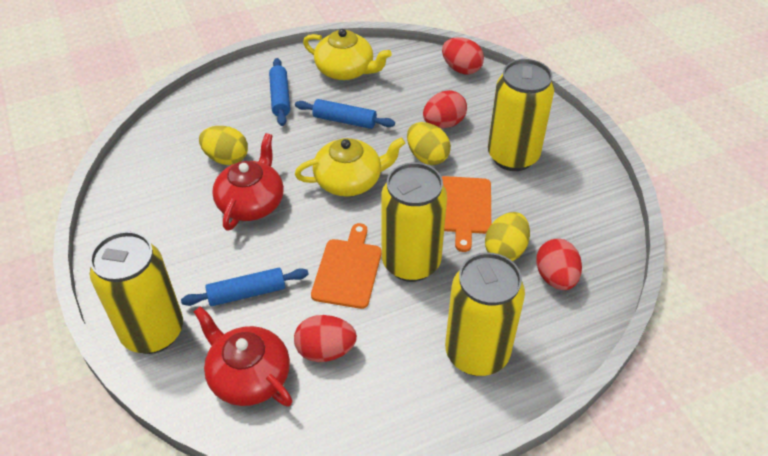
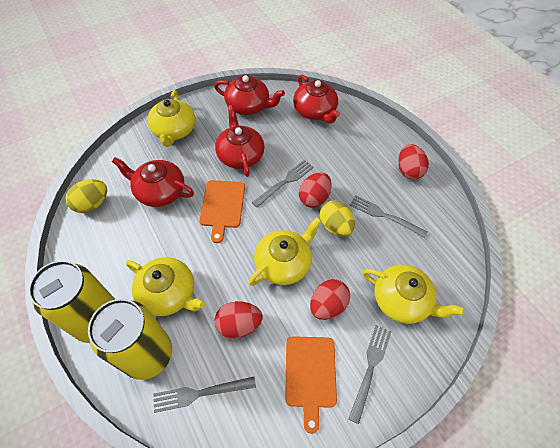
blue rolling pin: 3 -> 0
grey fork: 0 -> 4
red teapot: 2 -> 4
yellow can: 4 -> 2
yellow egg: 3 -> 2
yellow teapot: 2 -> 4

